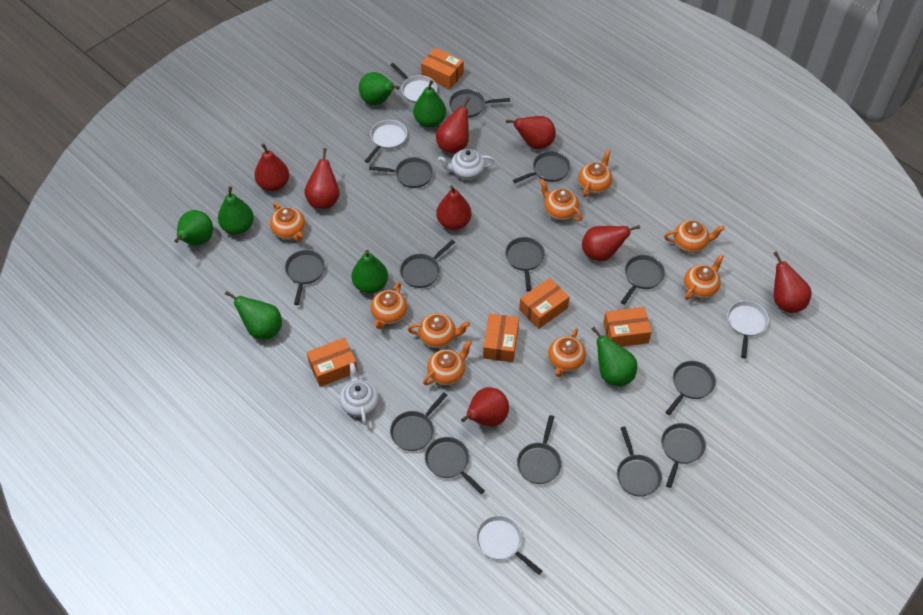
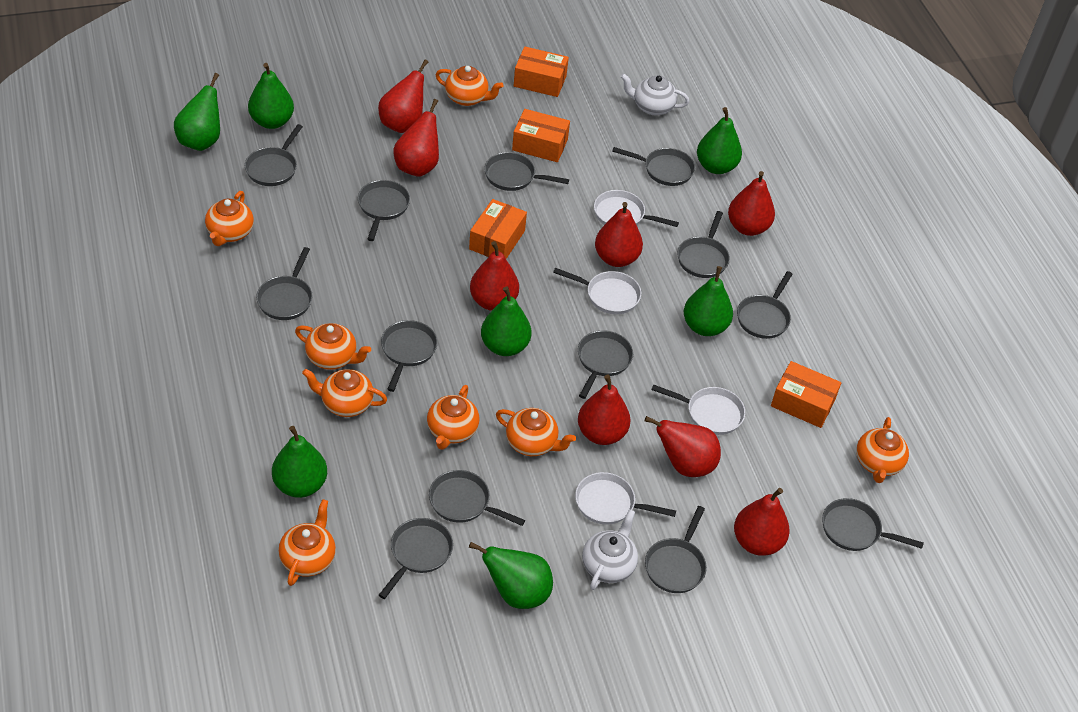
orange box: 5 -> 4
orange teapot: 9 -> 8

